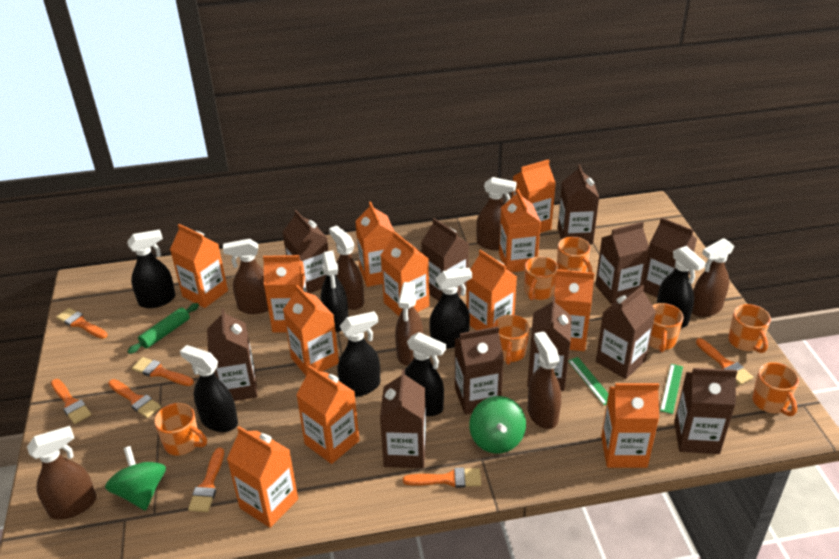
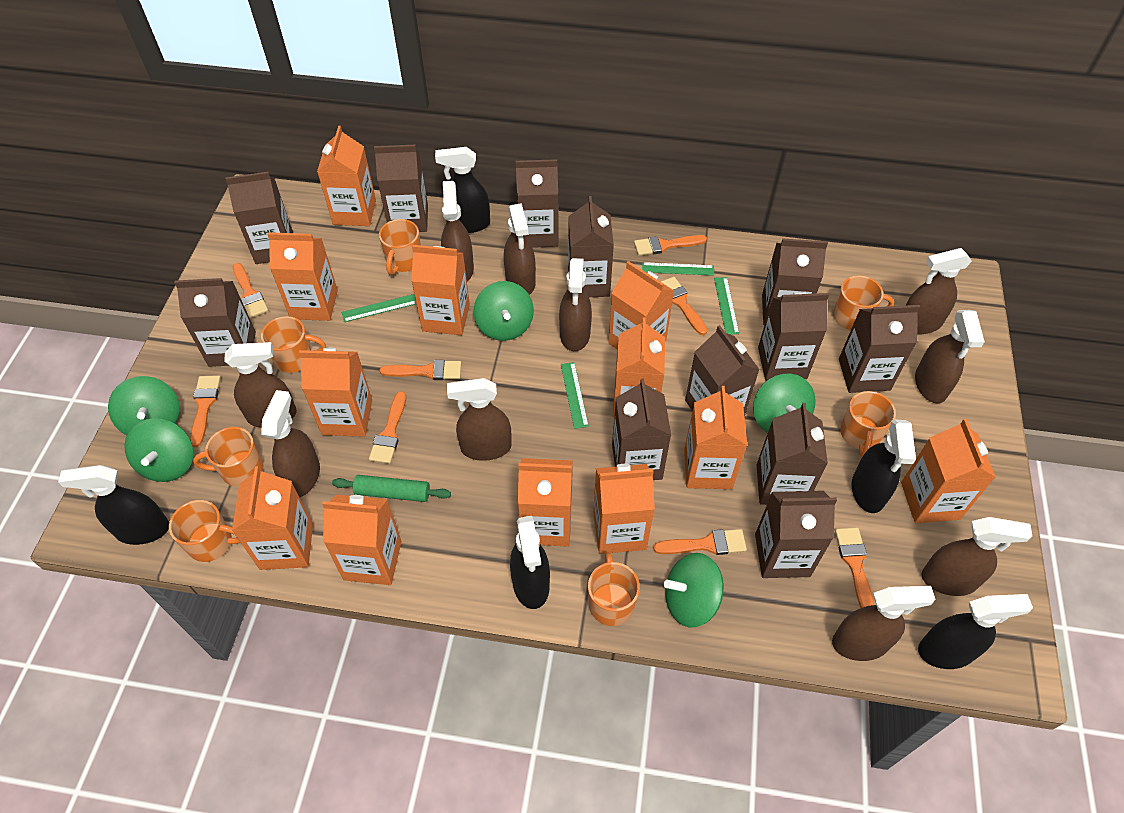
black spray bottle: 7 -> 5
brown carton: 11 -> 12
brown spray bottle: 7 -> 10
green ruler: 2 -> 4
green spinning top: 2 -> 5
orange brush: 7 -> 8

